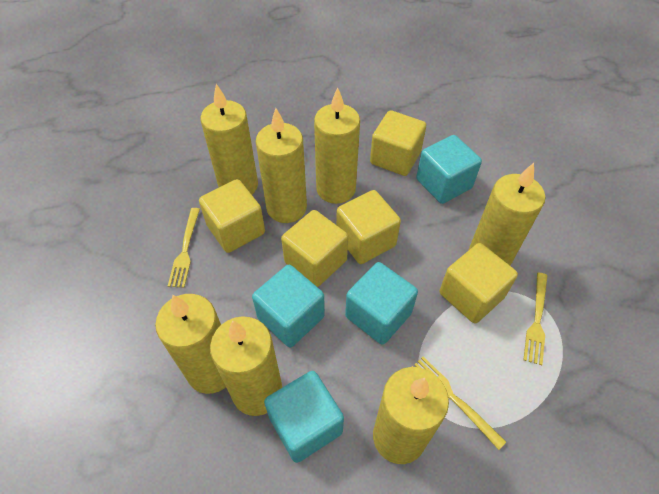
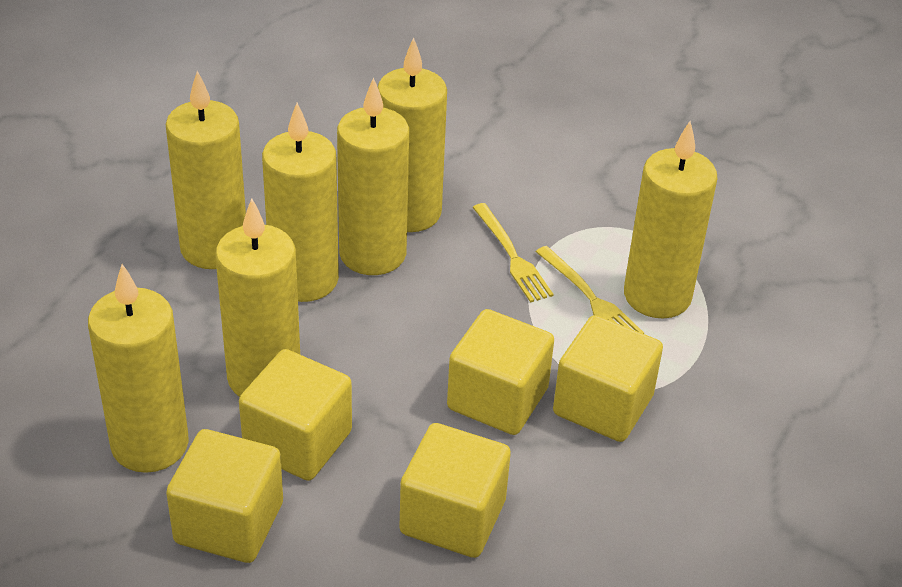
turquoise cube: 4 -> 0
yellow fork: 3 -> 2

